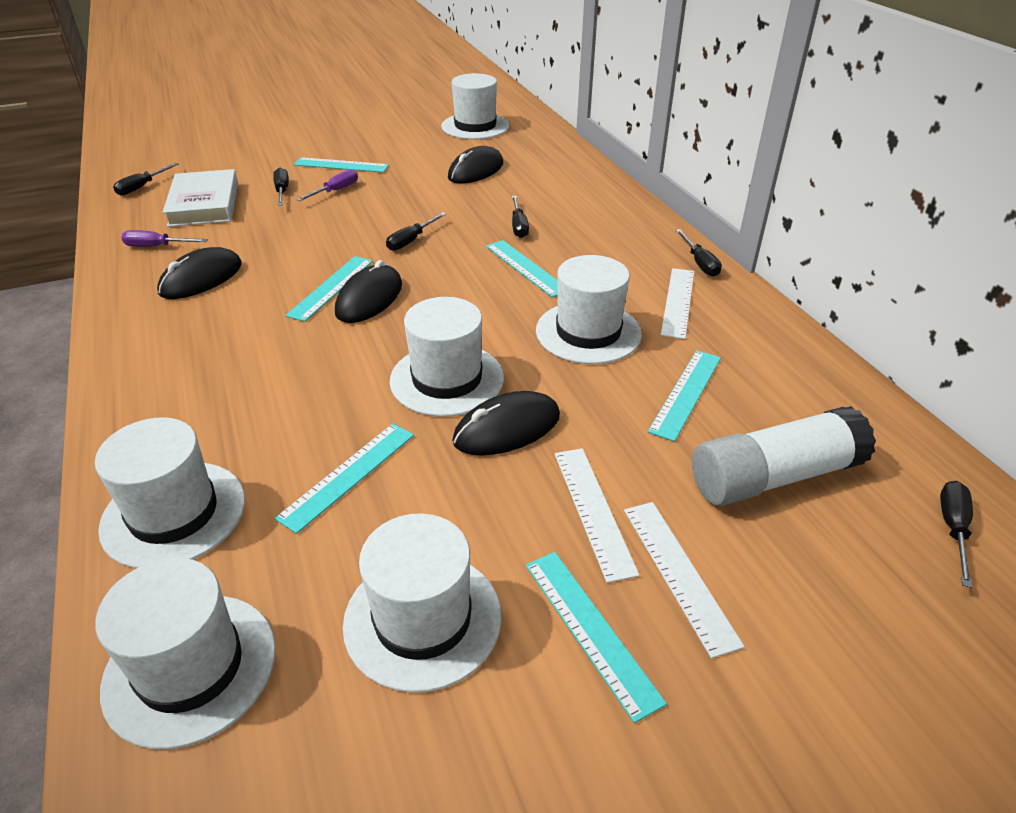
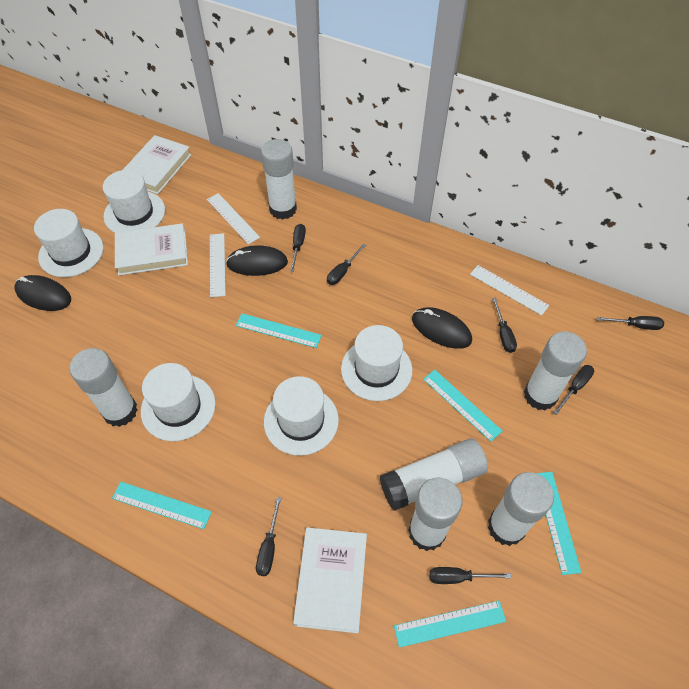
black mouse: 4 -> 3
black screwdriver: 6 -> 7
purple screwdriver: 2 -> 0
turquoise ruler: 6 -> 5
white book: 1 -> 3
white glue stick: 1 -> 6
white hat: 6 -> 5

